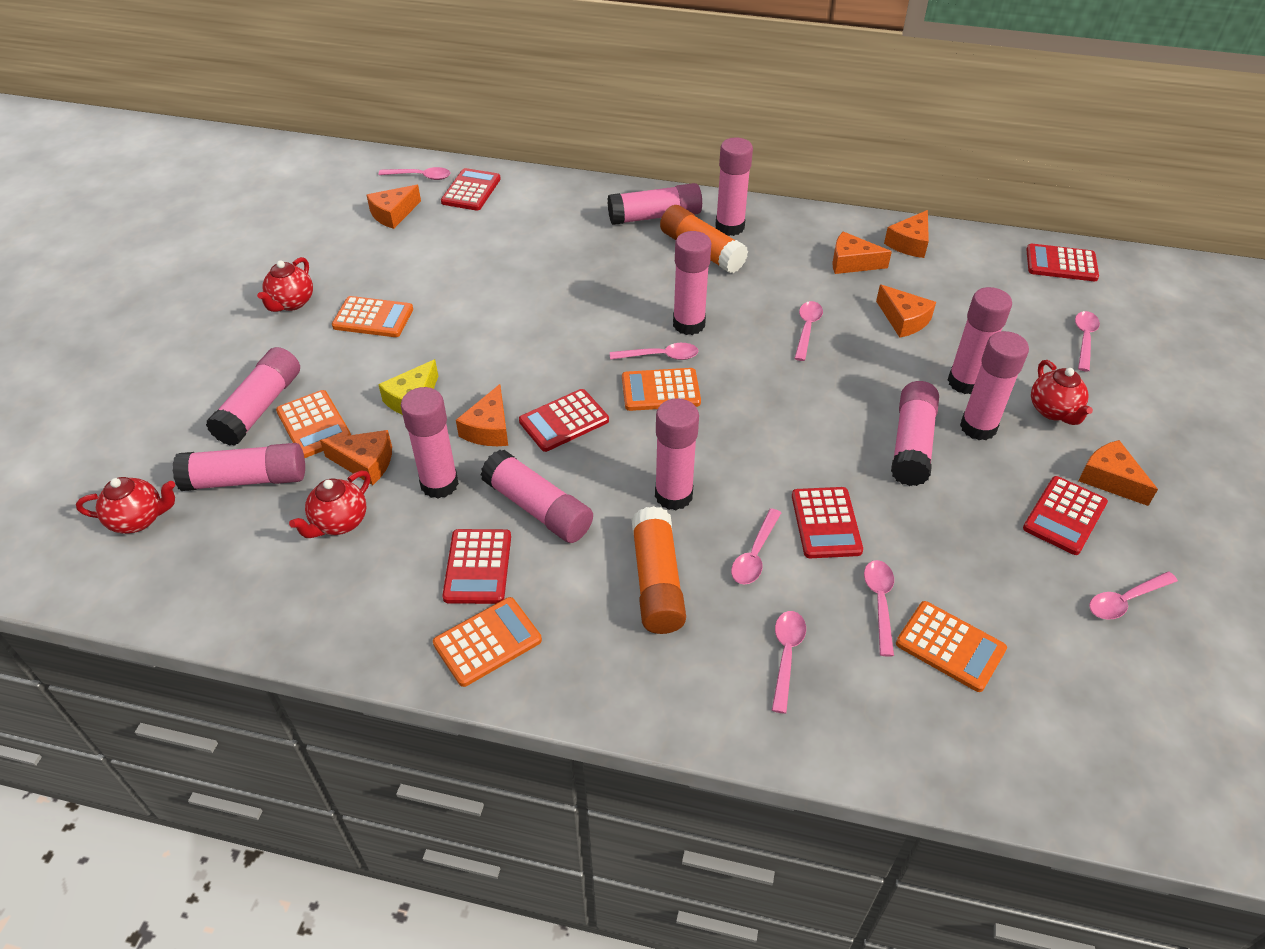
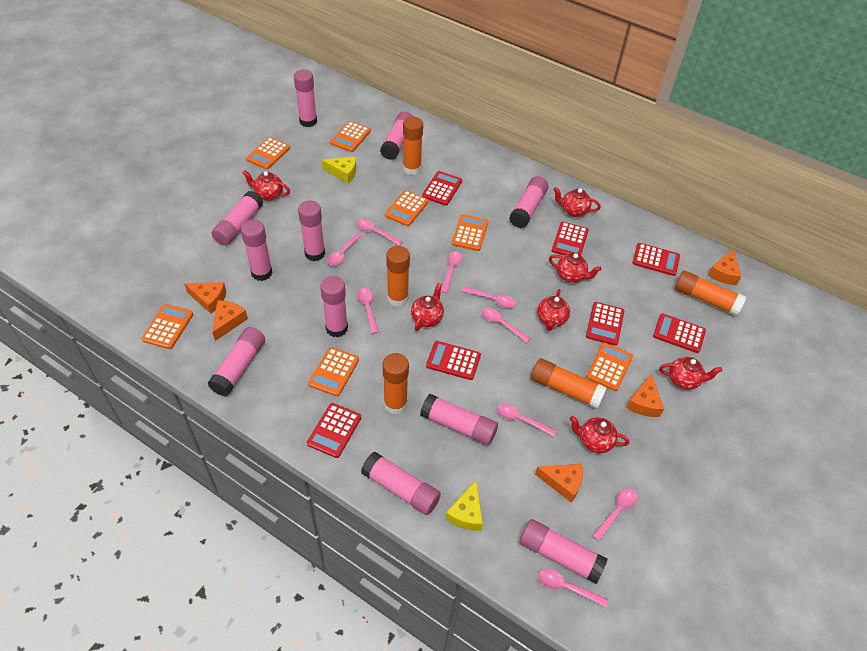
orange calculator: 5 -> 7
orange cheese: 7 -> 5
orange glue stick: 2 -> 5
pink spoon: 8 -> 9
red calculator: 6 -> 7
red teapot: 4 -> 7
yellow cheese: 1 -> 2

